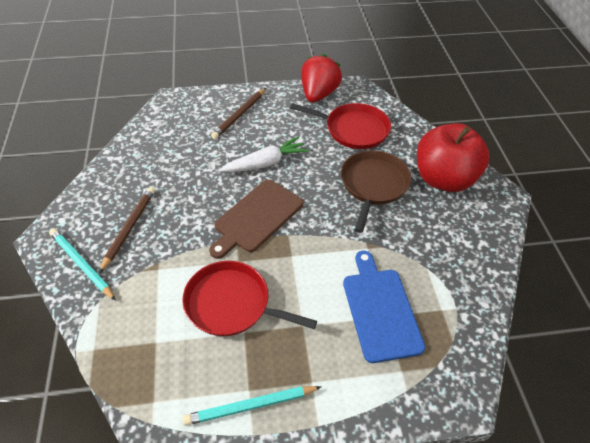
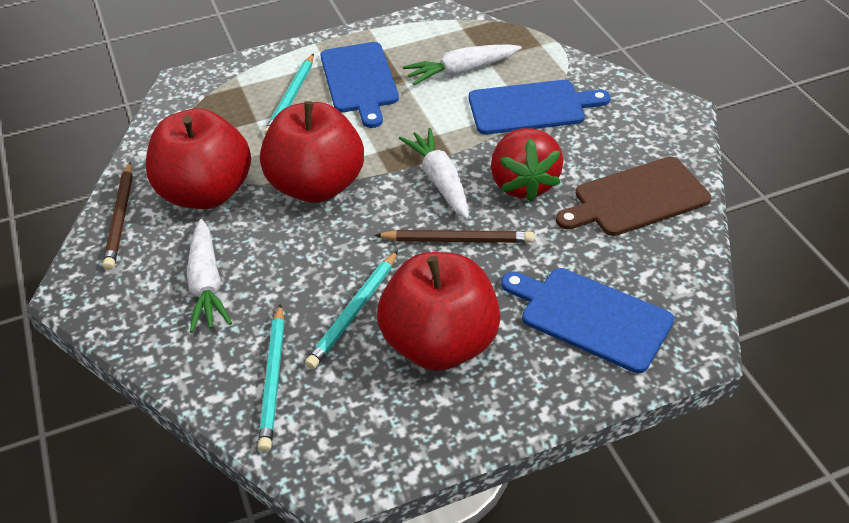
blue cutting board: 1 -> 3
brown pan: 1 -> 0
red apple: 1 -> 3
red pan: 2 -> 0
turquoise pencil: 2 -> 3
white carrot: 1 -> 3

